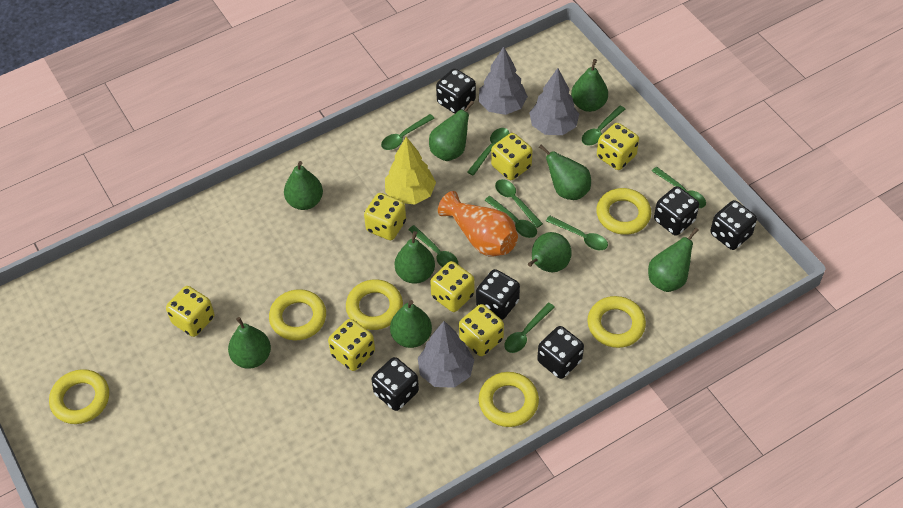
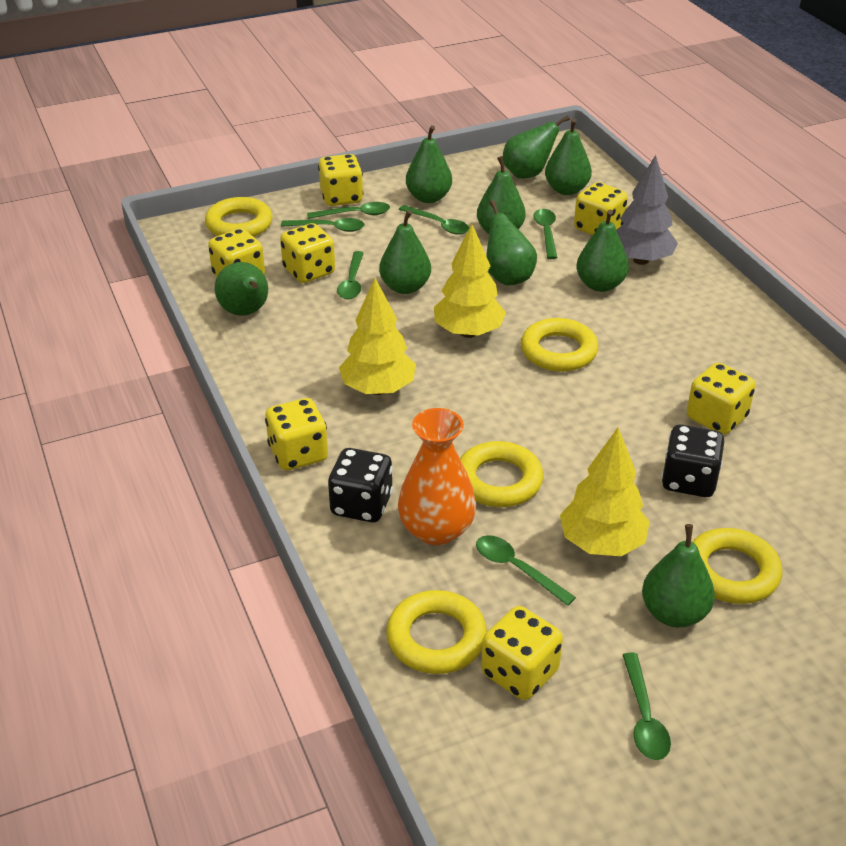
black dice: 6 -> 2
green spoon: 9 -> 7
grey tree: 3 -> 1
yellow ring: 6 -> 5
yellow tree: 1 -> 3

